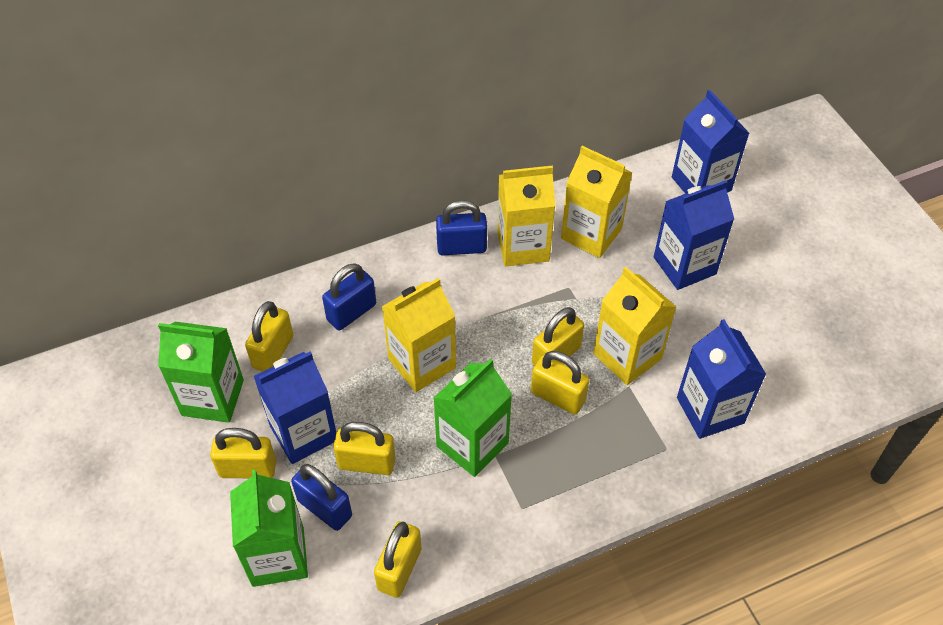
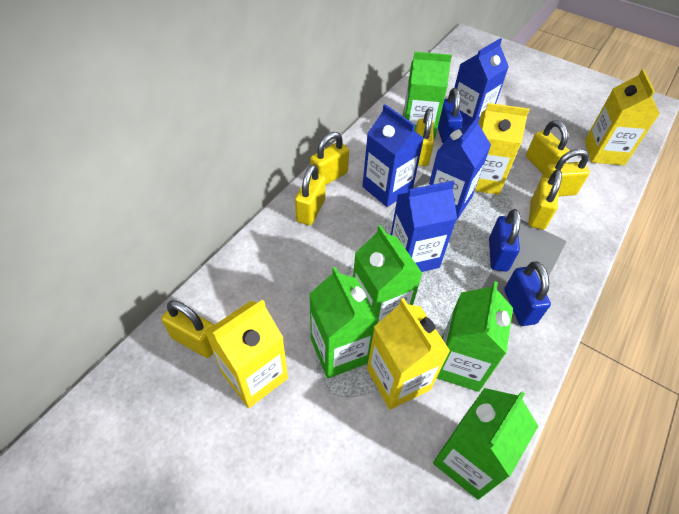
green carton: 3 -> 5
yellow padlock: 6 -> 7

